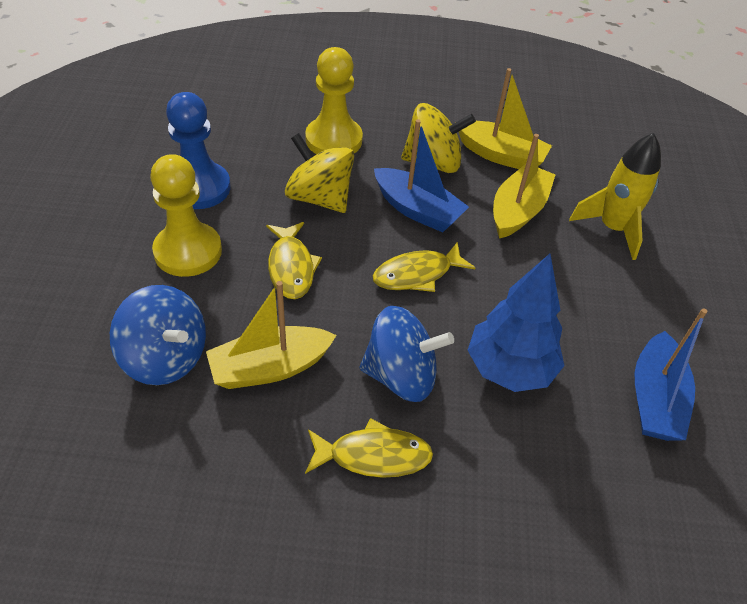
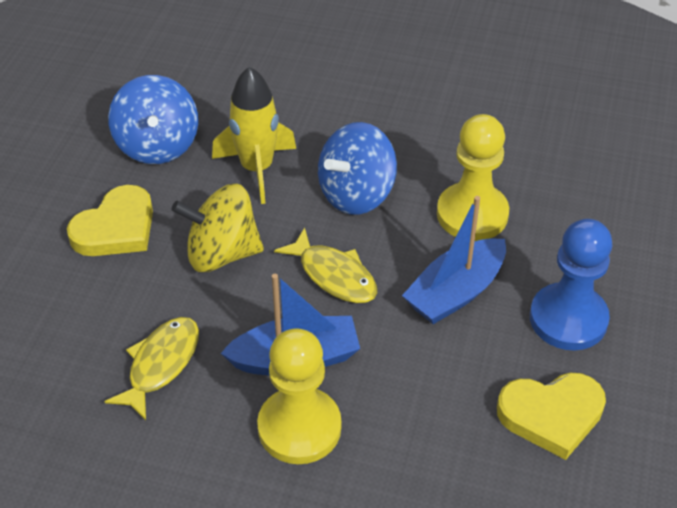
blue tree: 1 -> 0
yellow boat: 3 -> 0
yellow fish: 3 -> 2
yellow heart: 0 -> 2
yellow spinning top: 2 -> 1

